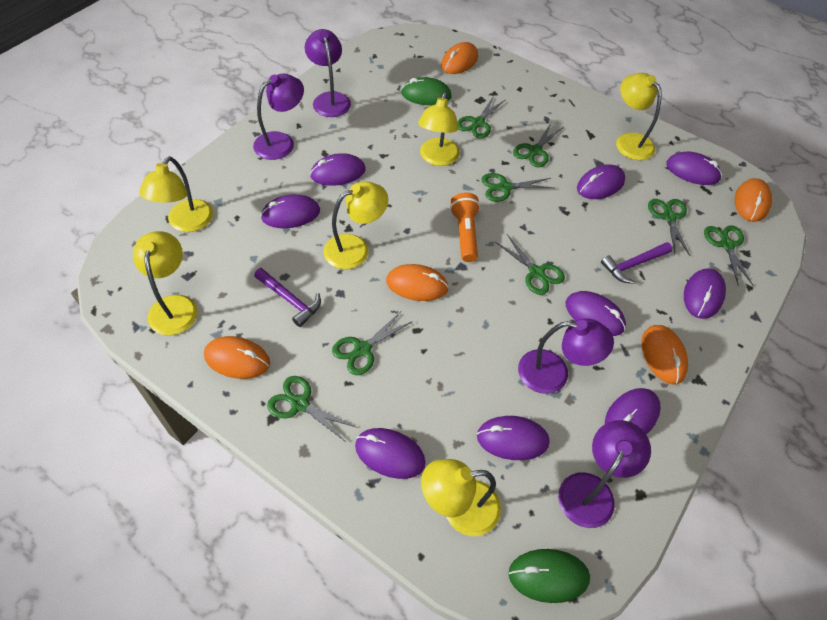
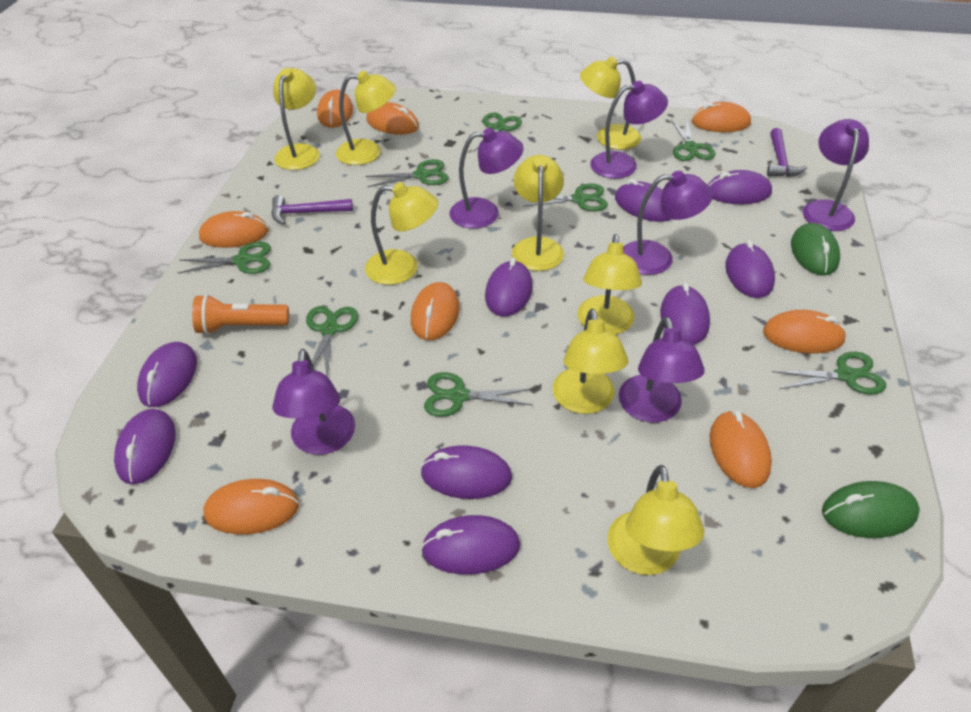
orange mouse: 5 -> 8
purple lamp: 4 -> 6
yellow lamp: 6 -> 8

